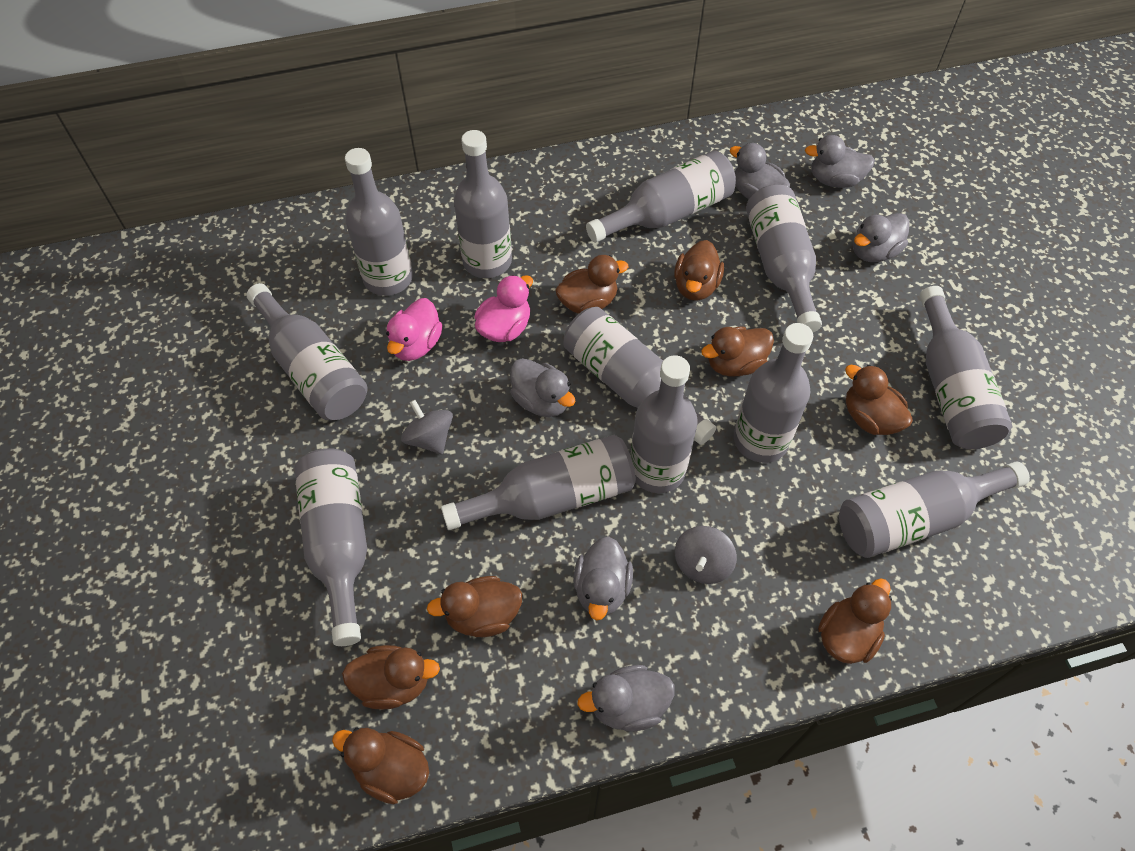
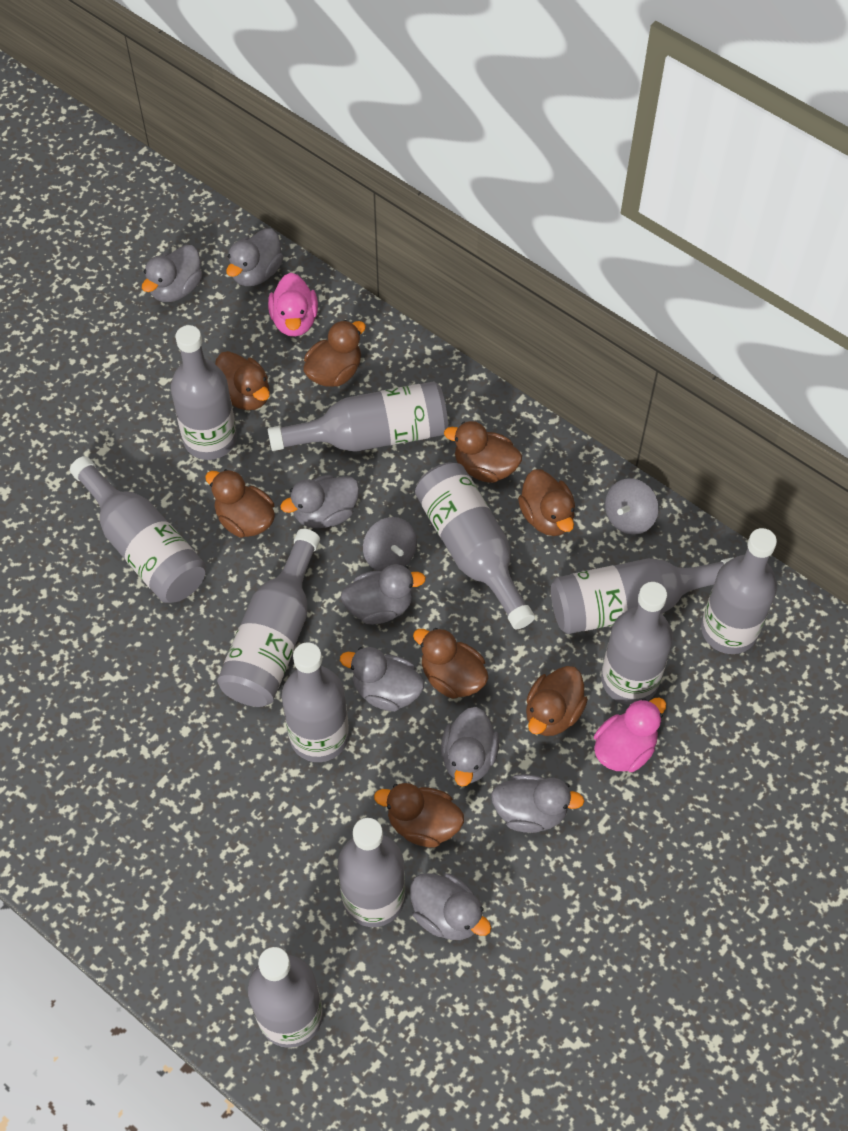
grey bottle: 12 -> 11
grey duck: 6 -> 8

